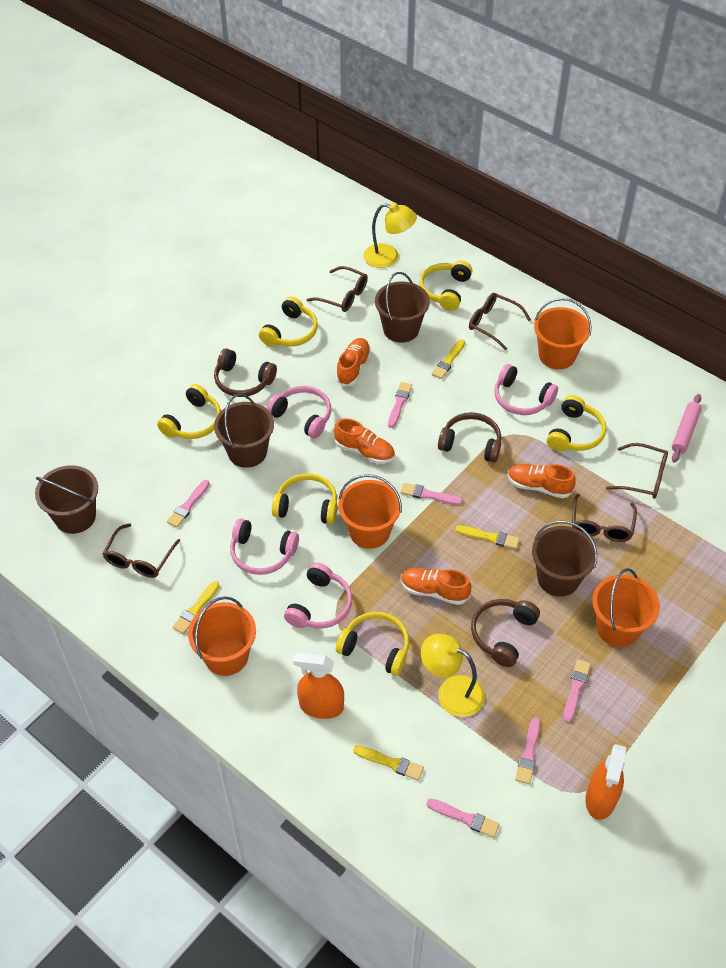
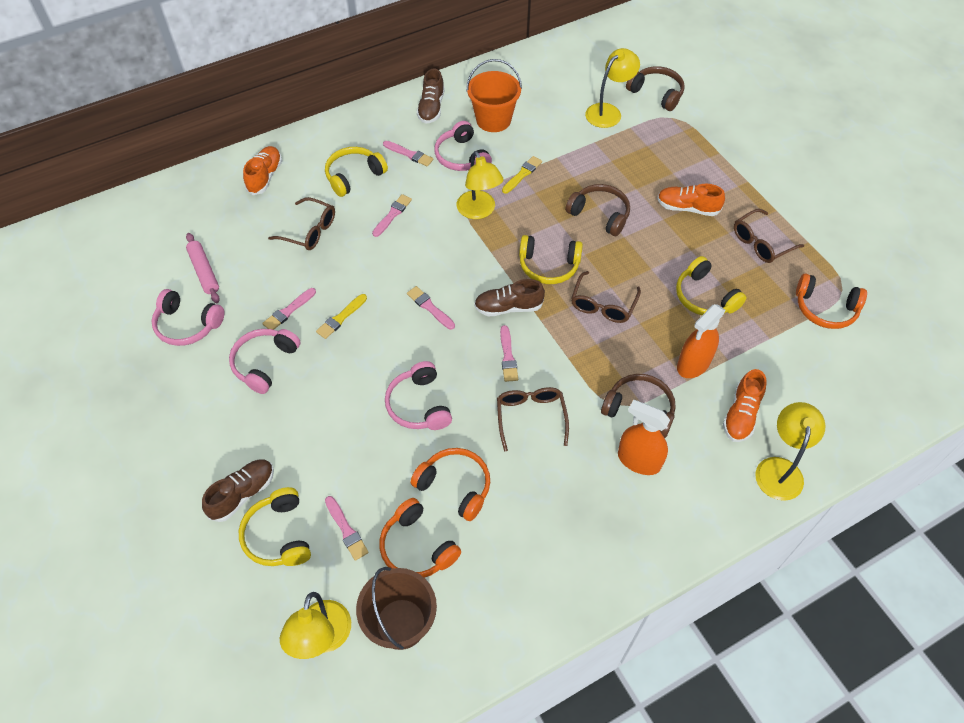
brown bucket: 4 -> 1
brown glasses: 5 -> 4
brown shoe: 0 -> 3
orange bucket: 4 -> 1
orange headphones: 0 -> 3
orange shoe: 4 -> 3
yellow brush: 4 -> 2
yellow headphones: 6 -> 4
yellow lamp: 2 -> 4

